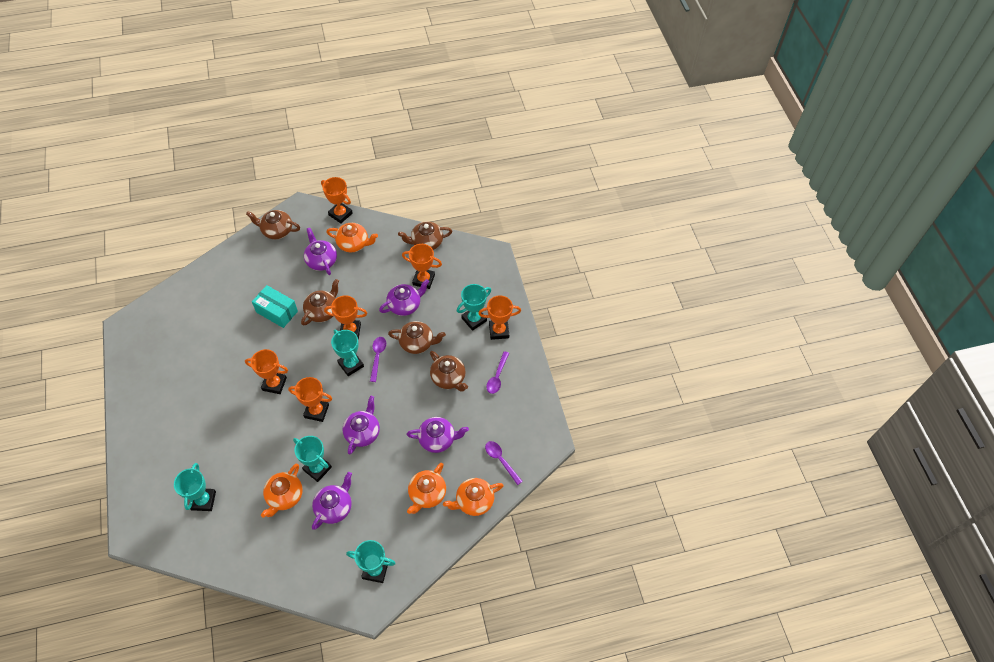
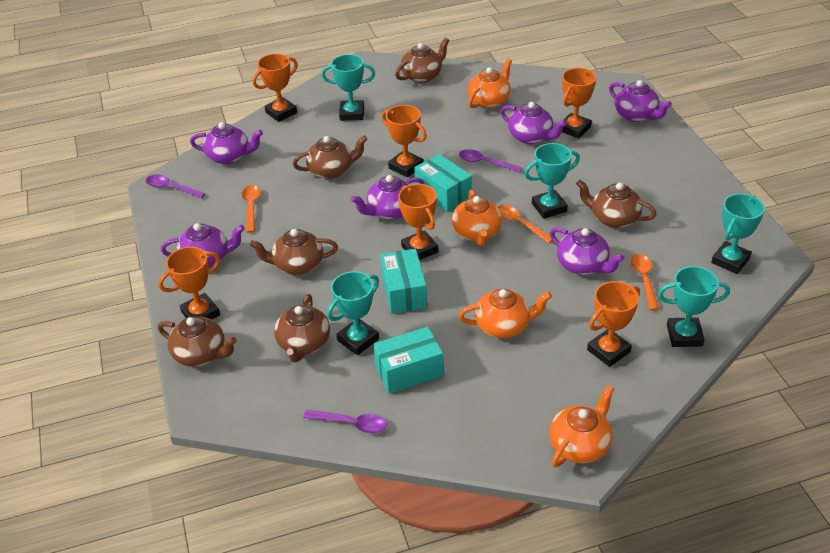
brown teapot: 5 -> 6
orange spoon: 0 -> 3
purple teapot: 5 -> 6
turquoise box: 1 -> 3

